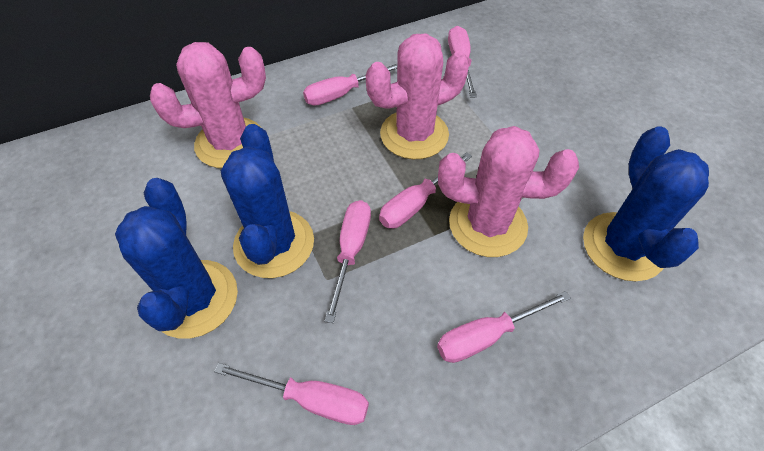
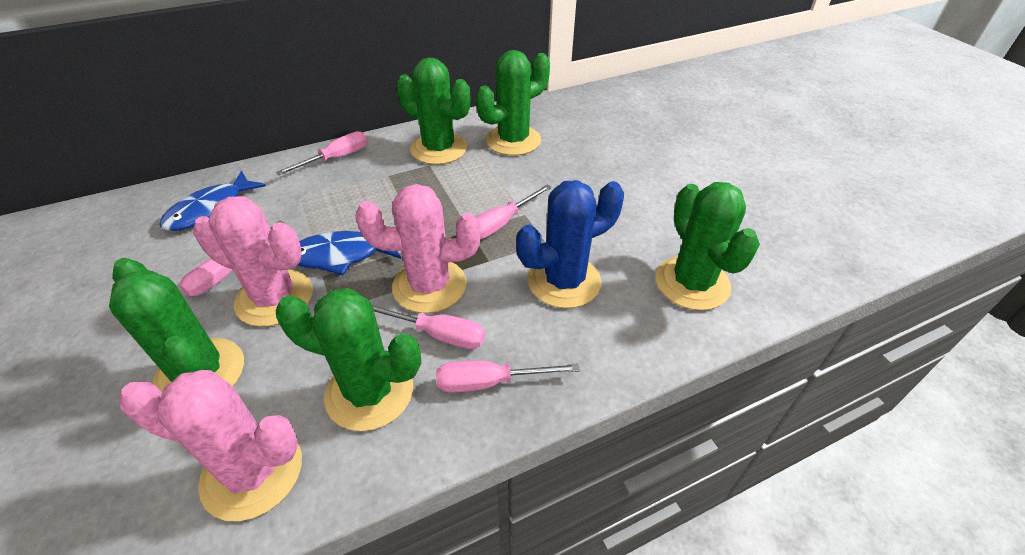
blue cactus: 3 -> 1
blue fish: 0 -> 2
green cactus: 0 -> 5
pink screwdriver: 6 -> 5

